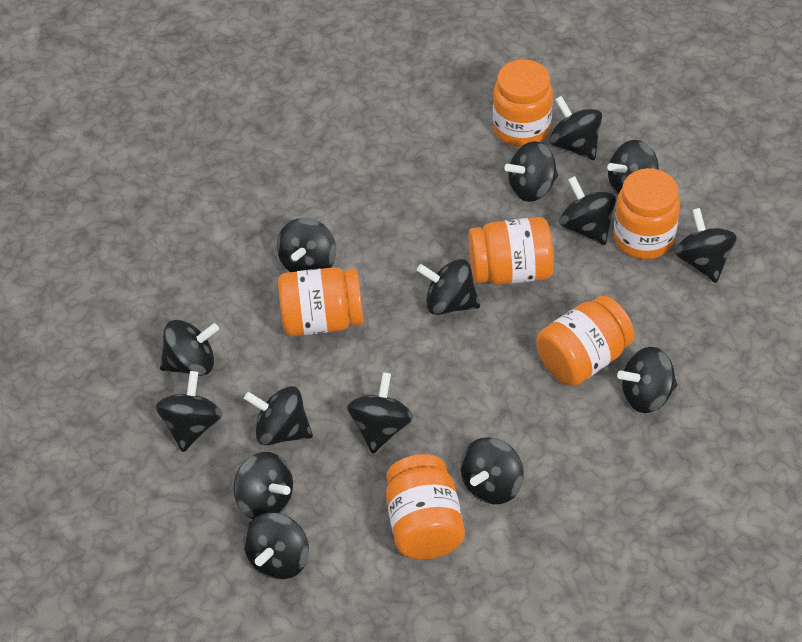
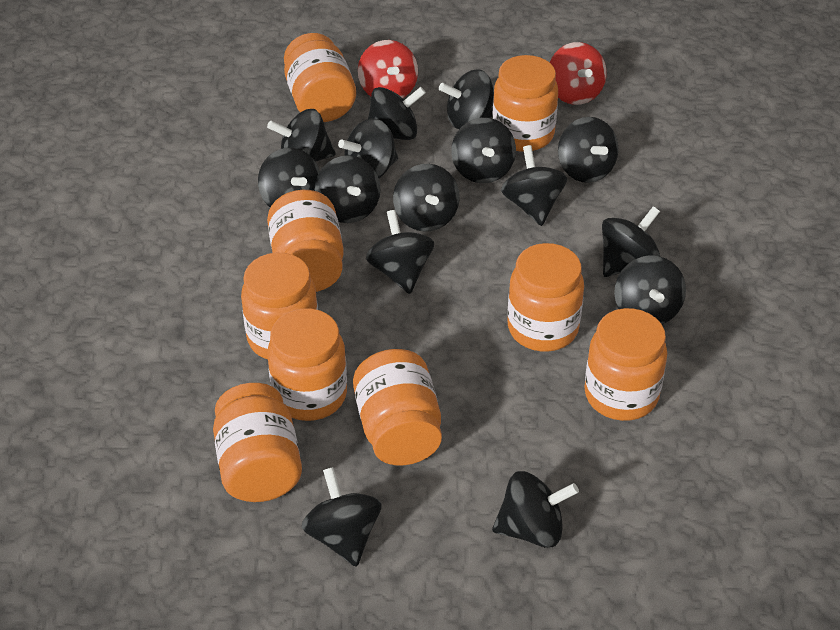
orange jar: 6 -> 9
red spinning top: 0 -> 2

